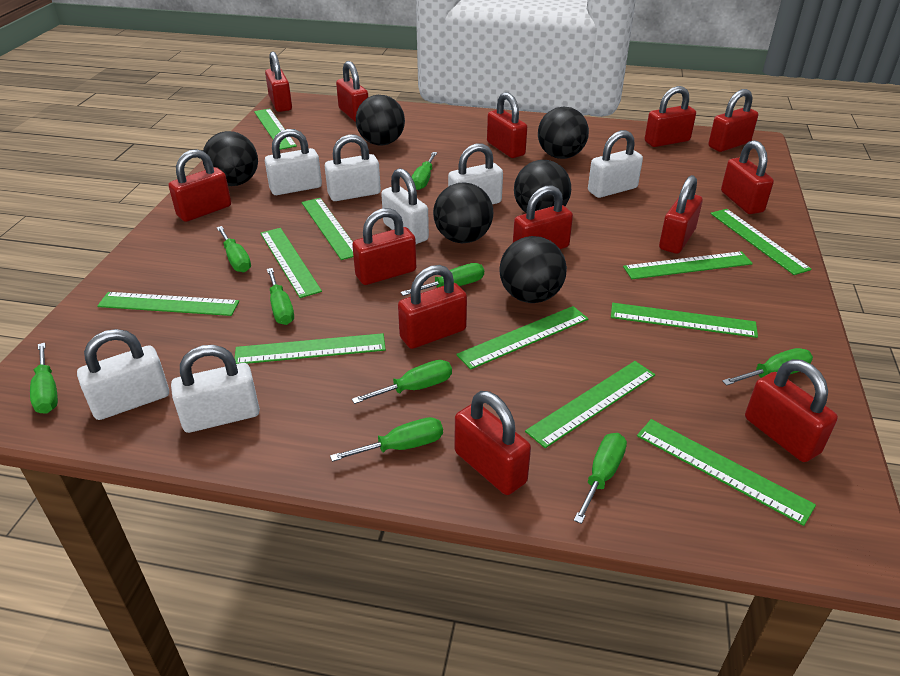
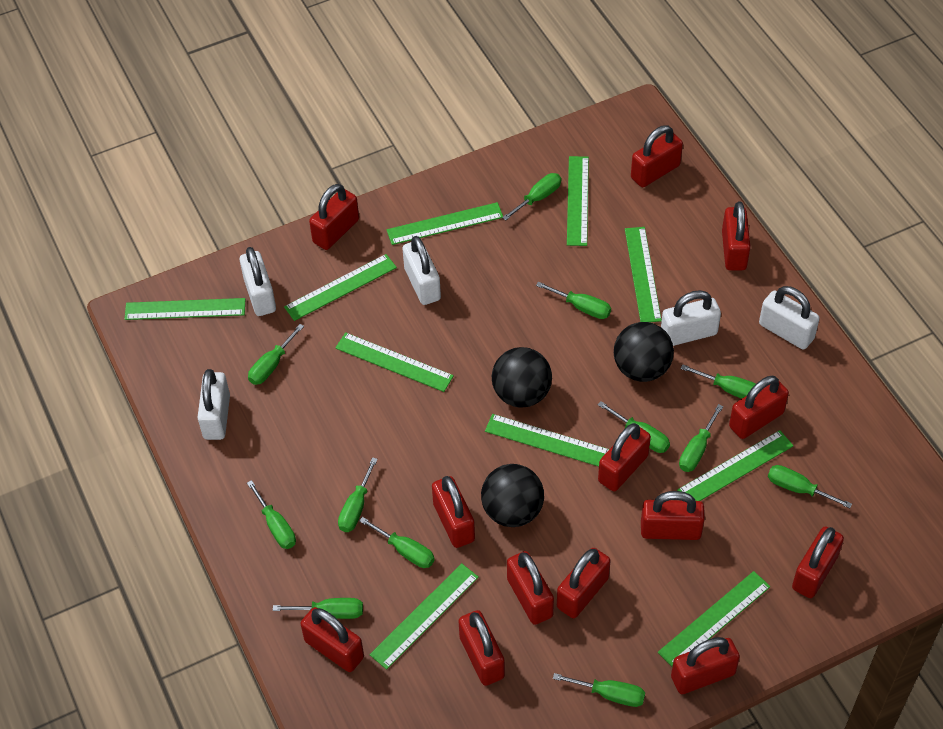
black ball: 6 -> 3
green ruler: 11 -> 10
green screwdriver: 9 -> 12
white padlock: 7 -> 5

